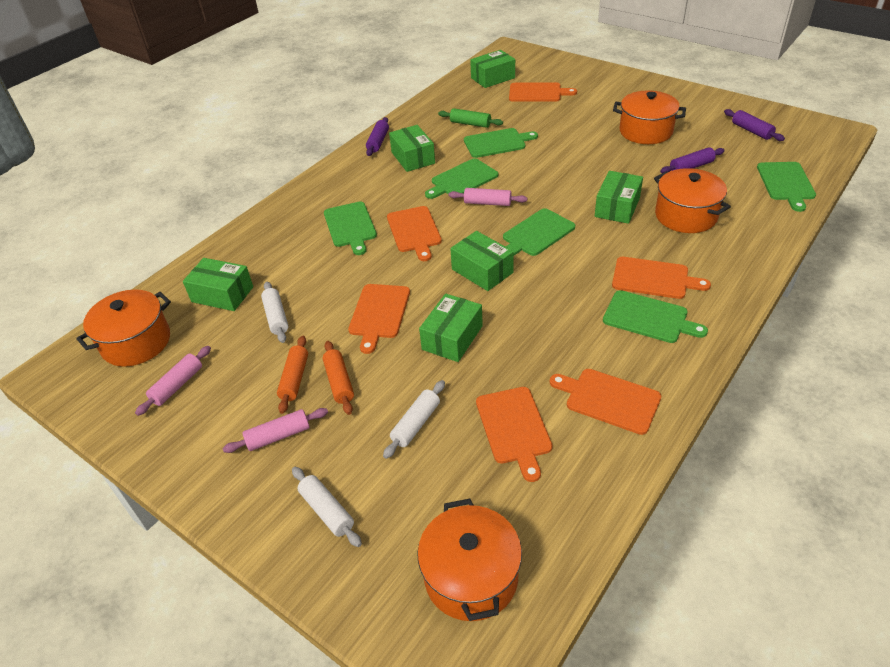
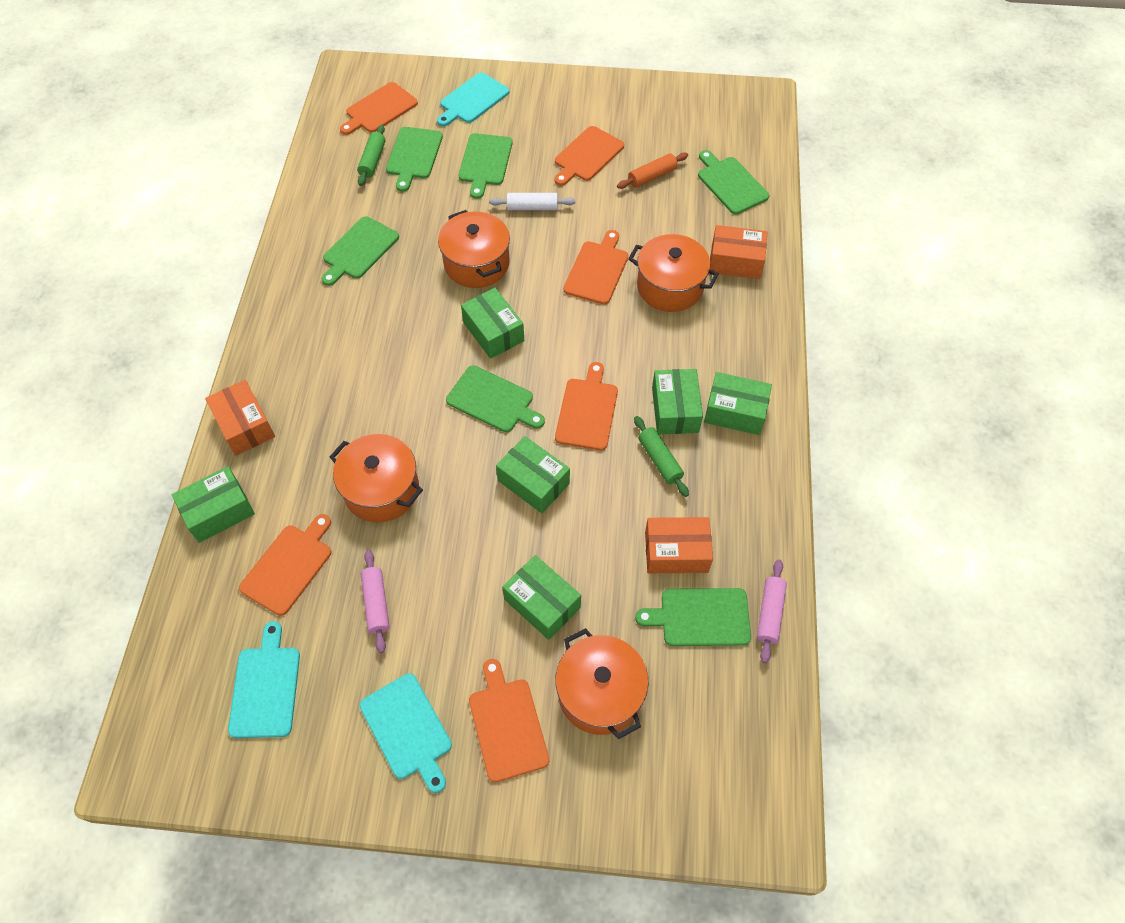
green rolling pin: 1 -> 2
orange box: 0 -> 3
orange rolling pin: 2 -> 1
pink rolling pin: 3 -> 2
purple rolling pin: 3 -> 0
turquoise cutting board: 0 -> 3
white rolling pin: 3 -> 1

